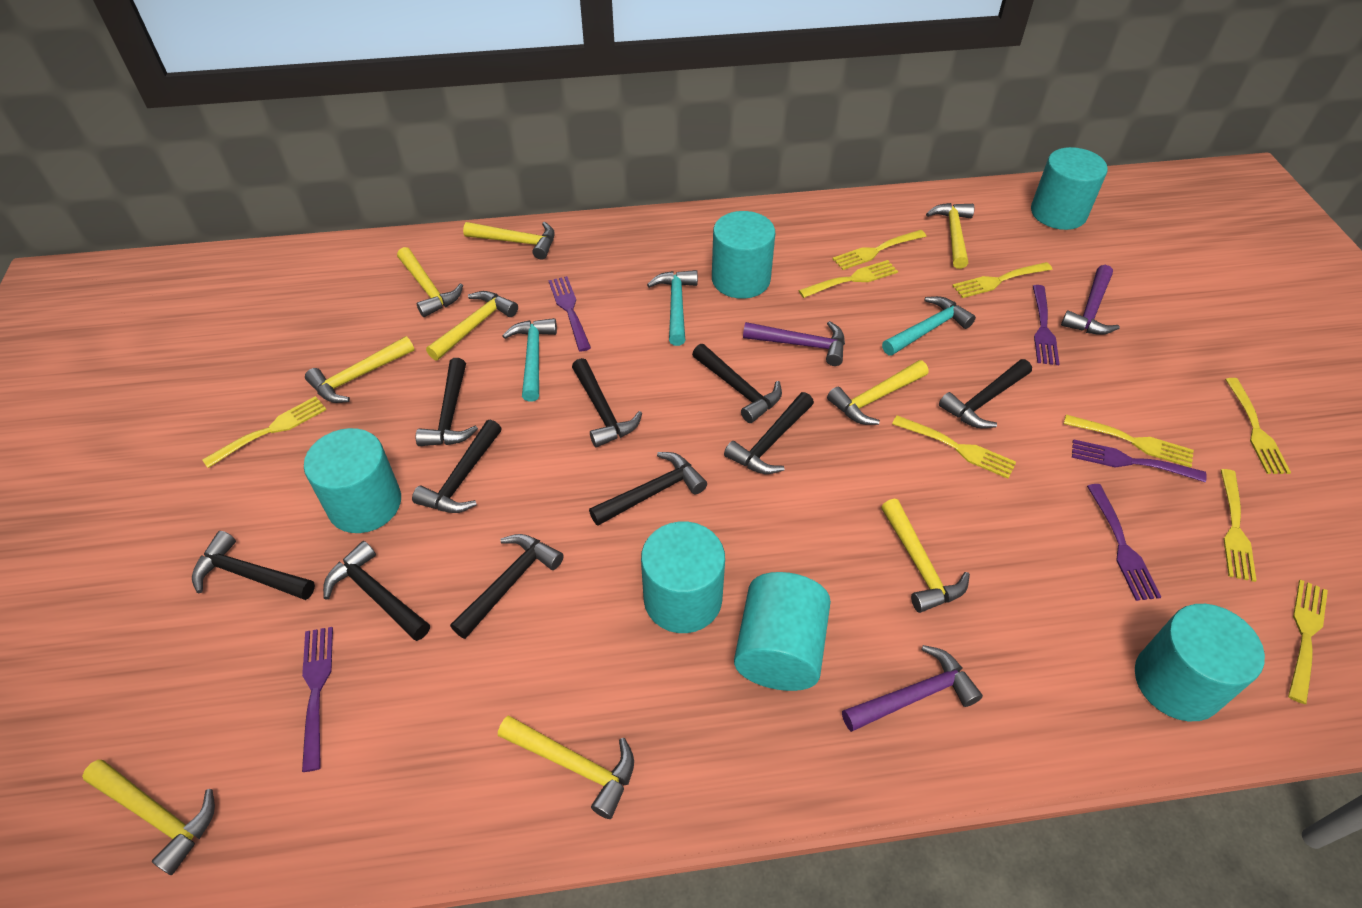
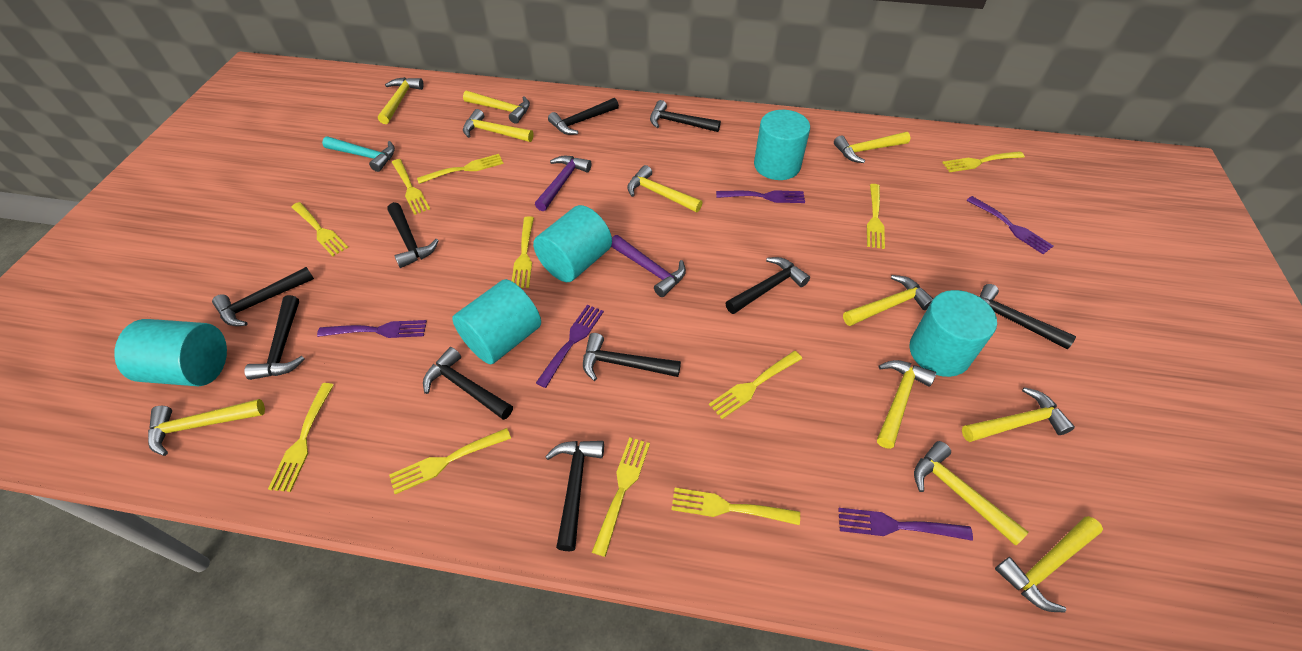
purple hammer: 3 -> 2
turquoise cylinder: 6 -> 5
turquoise hammer: 3 -> 1
yellow fork: 9 -> 11
yellow hammer: 9 -> 11

